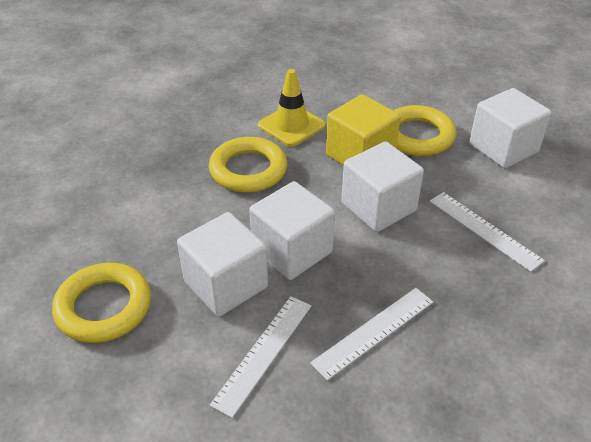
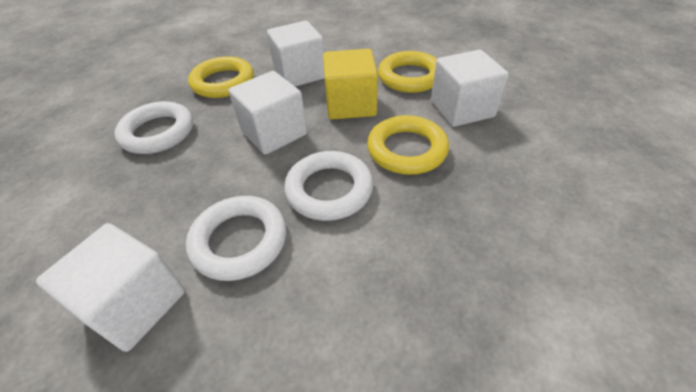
white ring: 0 -> 3
white ruler: 3 -> 0
yellow traffic cone: 1 -> 0

